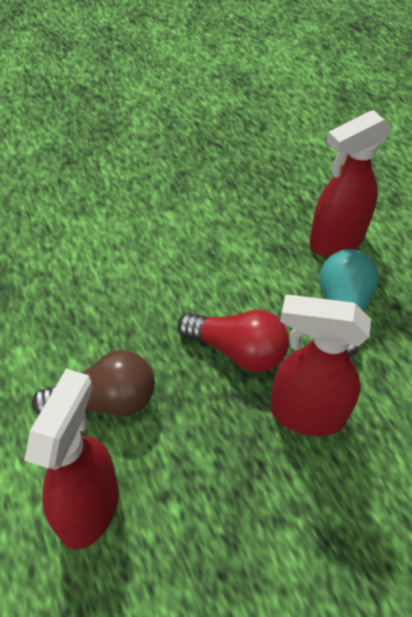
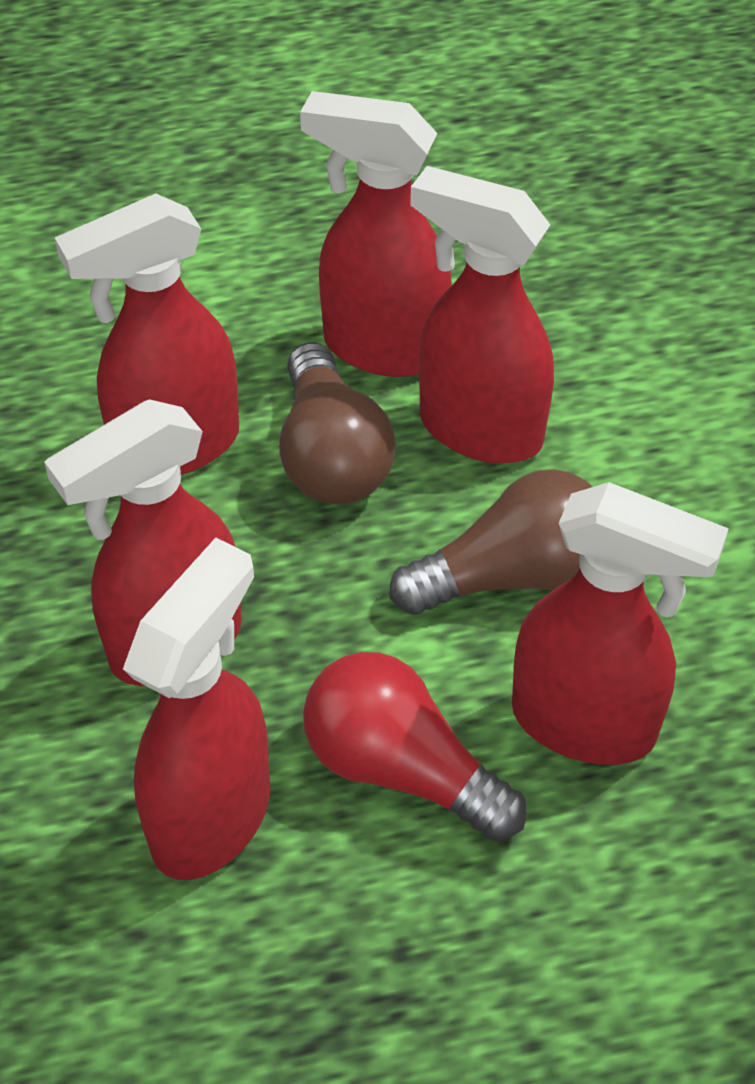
brown light bulb: 1 -> 2
red spray bottle: 3 -> 6
turquoise light bulb: 1 -> 0

